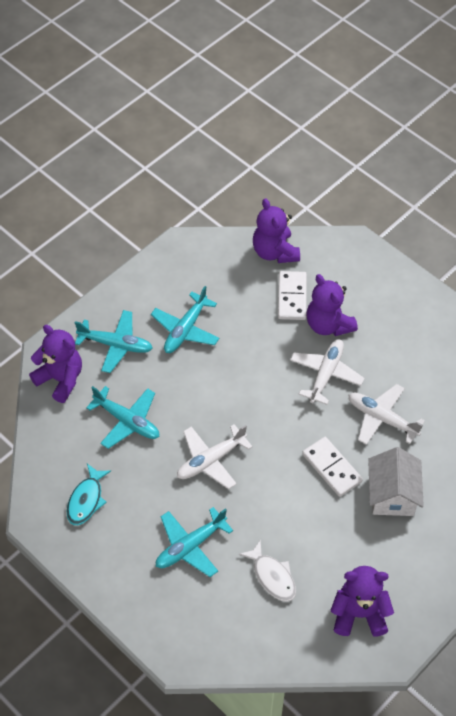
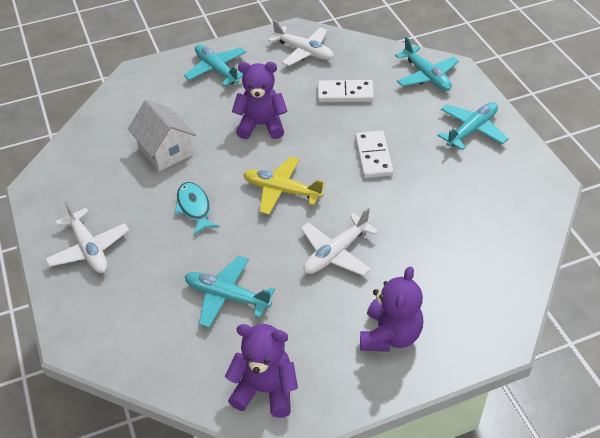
purple teddy bear: 4 -> 3
white fish: 1 -> 0
yellow plane: 0 -> 1

